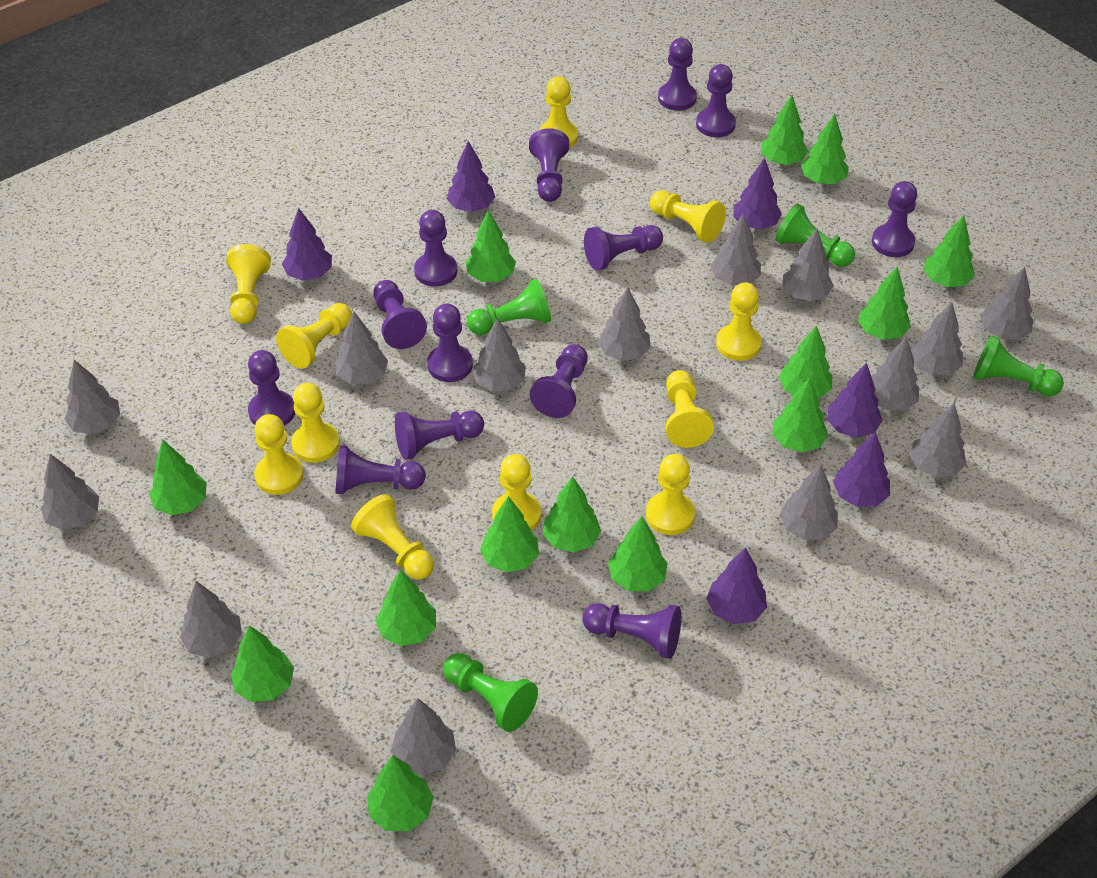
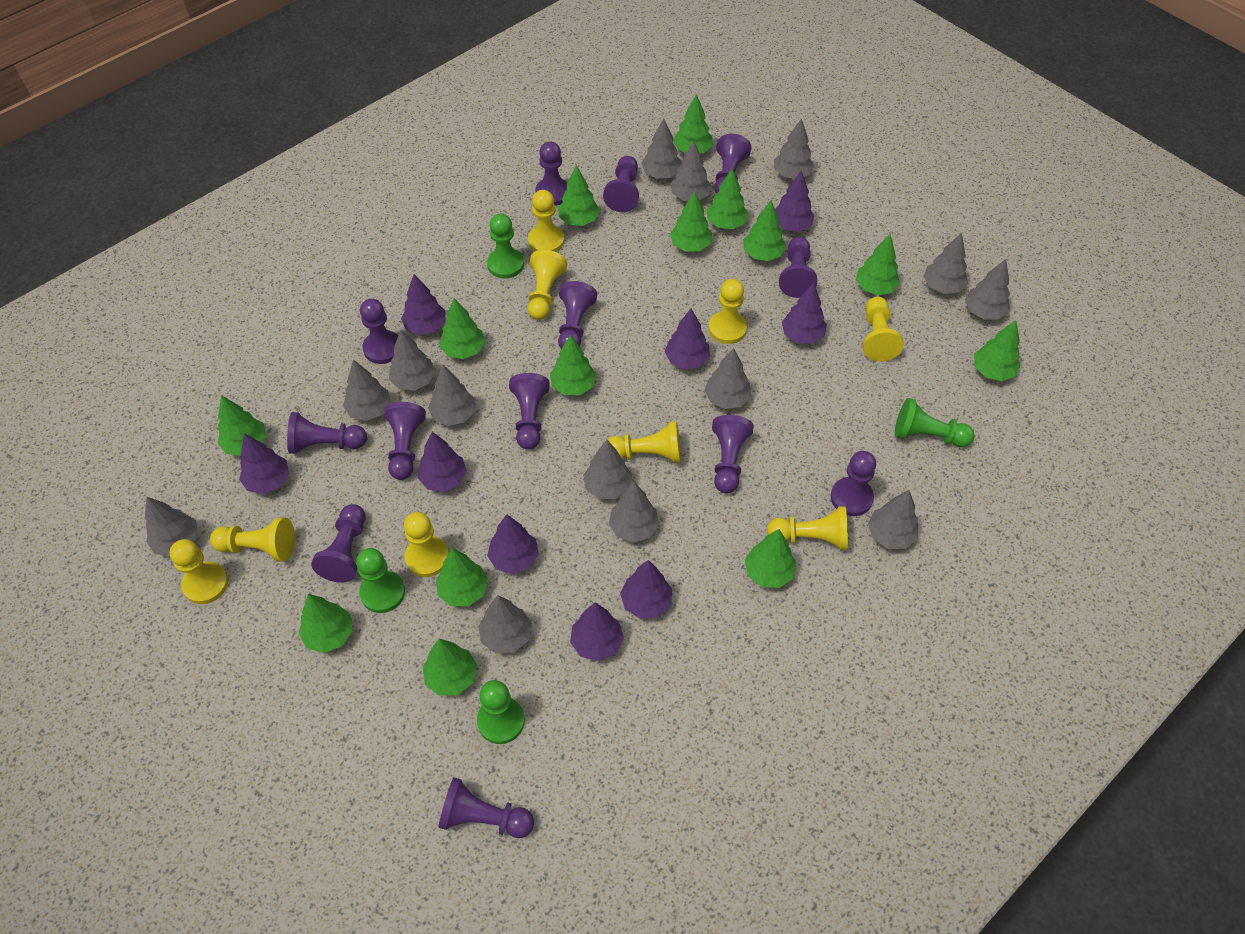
purple tree: 6 -> 9
yellow pawn: 11 -> 9

